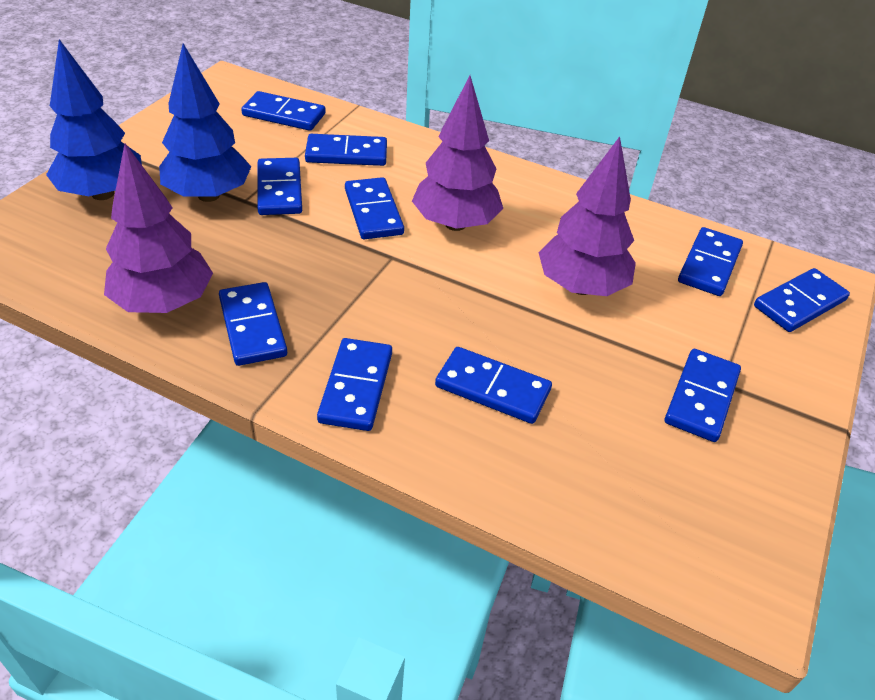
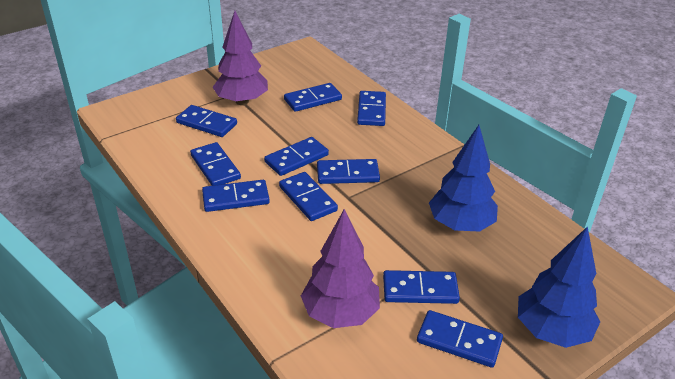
purple tree: 3 -> 2

